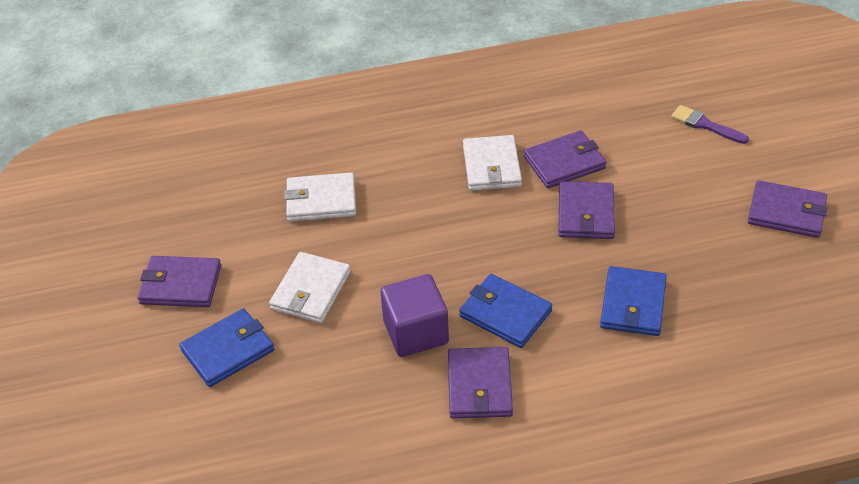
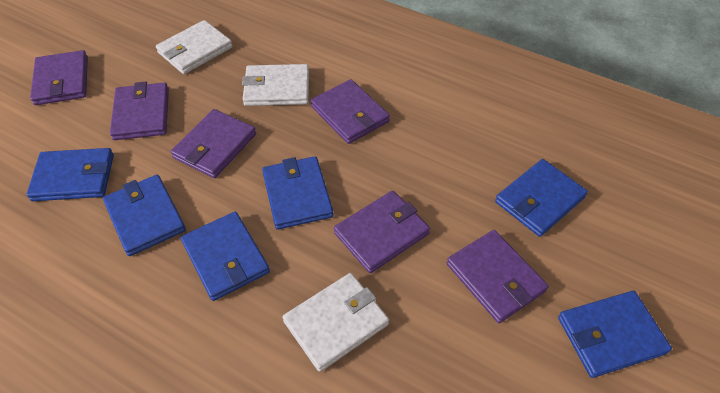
blue wallet: 3 -> 6
purple brush: 1 -> 0
purple cube: 1 -> 0
purple wallet: 5 -> 6

